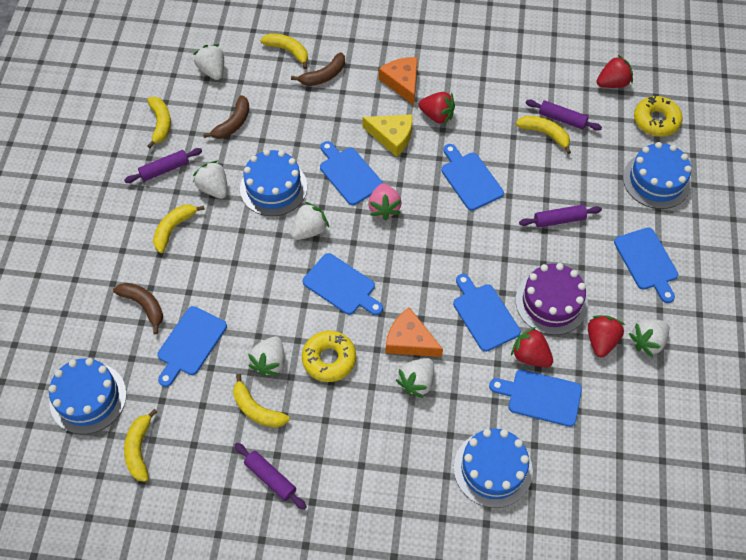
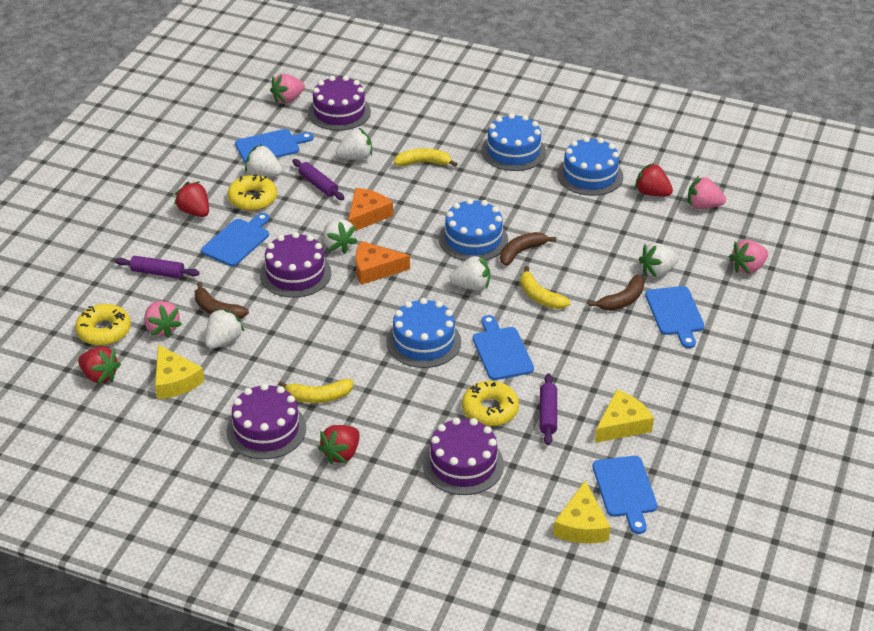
blue cutting board: 7 -> 5
pink strawberry: 1 -> 4
purple cake: 1 -> 4
purple rolling pin: 4 -> 3
yellow banana: 6 -> 3
yellow cheese: 1 -> 3
yellow donut: 2 -> 3

